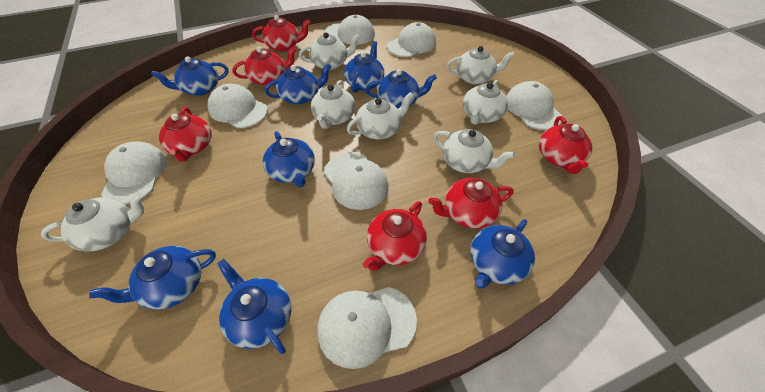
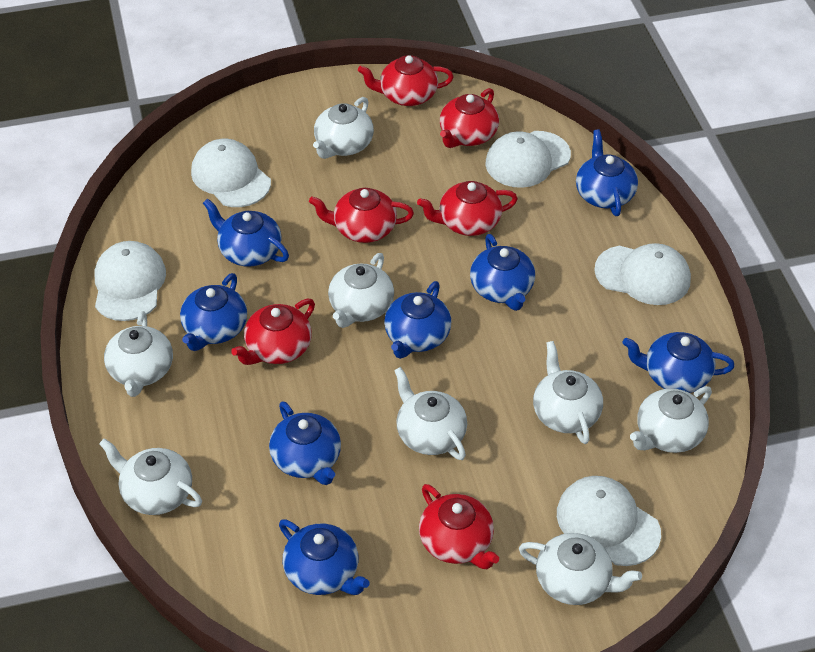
white cap: 7 -> 5
white teapot: 7 -> 8

